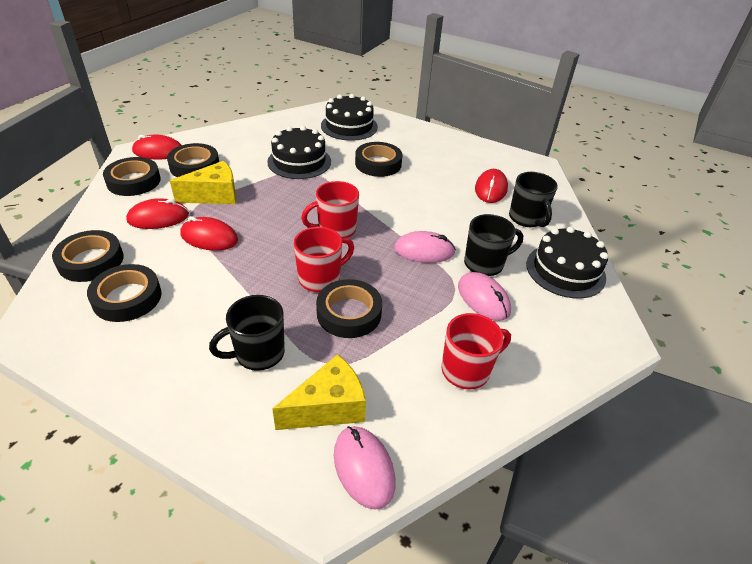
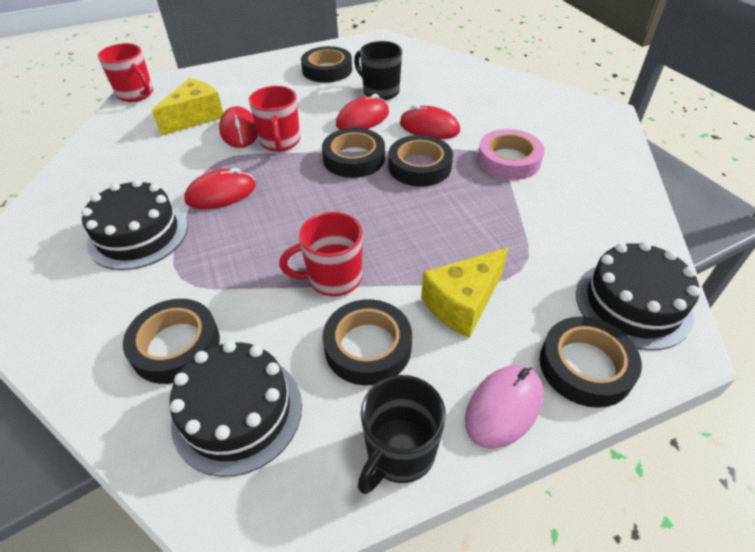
black mug: 3 -> 2
pink mouse: 3 -> 1
pink tape: 0 -> 1

